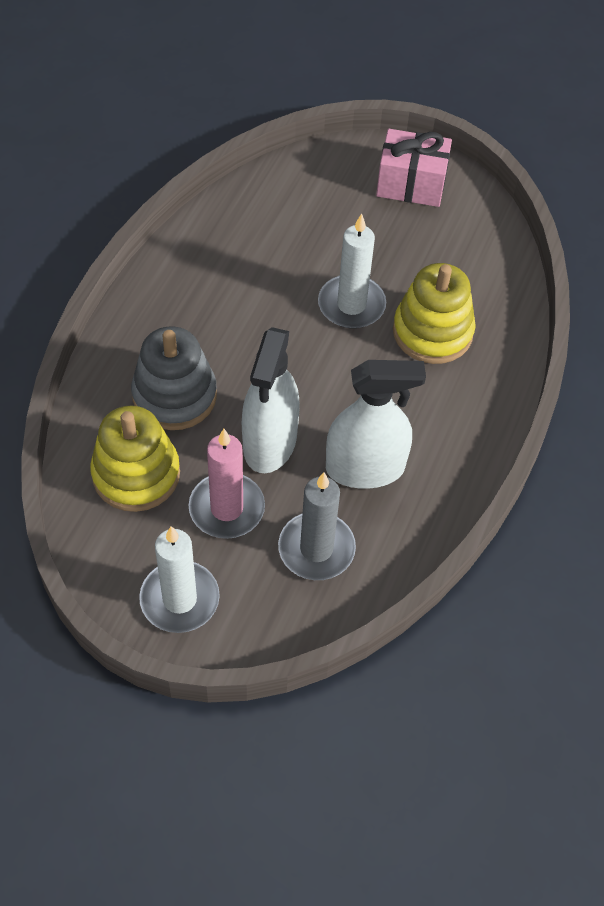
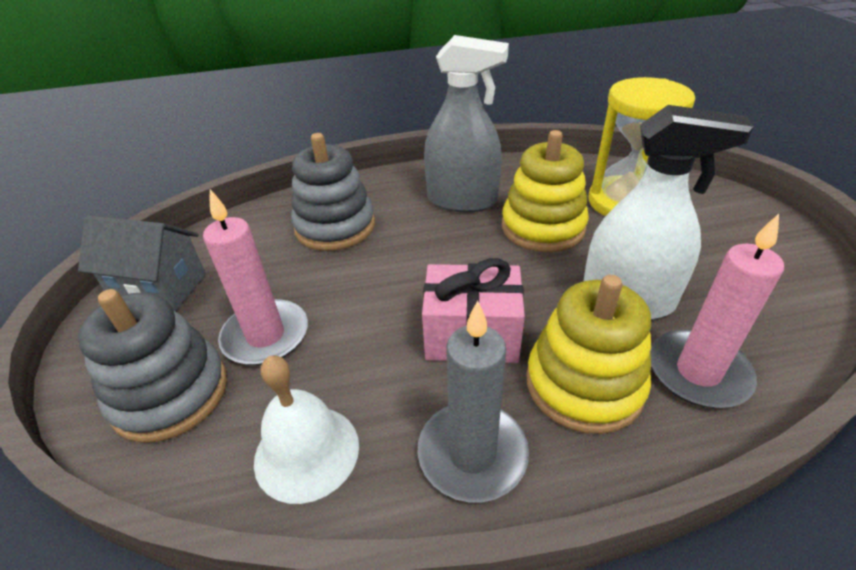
grey house: 0 -> 1
grey spray bottle: 0 -> 1
grey stacking toy: 1 -> 2
pink candle: 1 -> 2
white bell: 0 -> 1
white candle: 2 -> 0
white spray bottle: 2 -> 1
yellow hourglass: 0 -> 1

